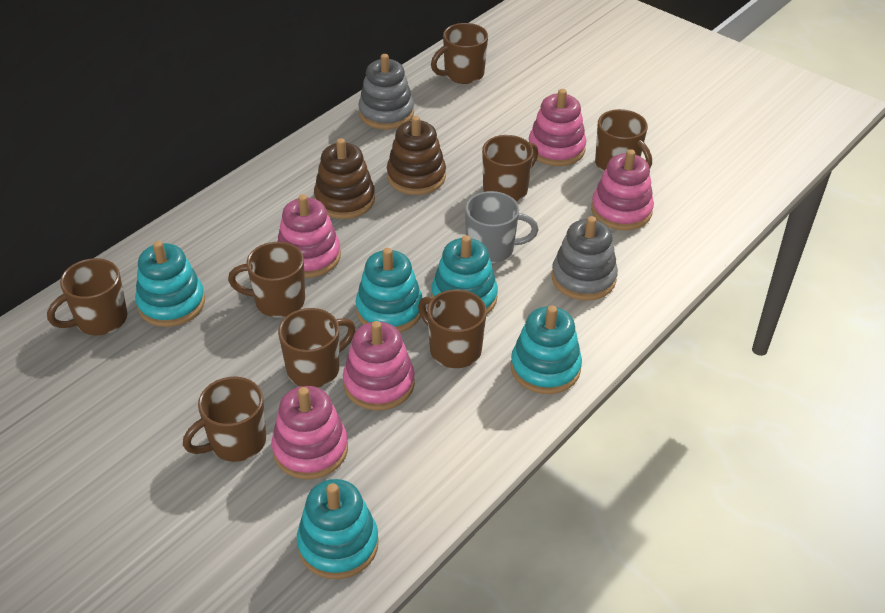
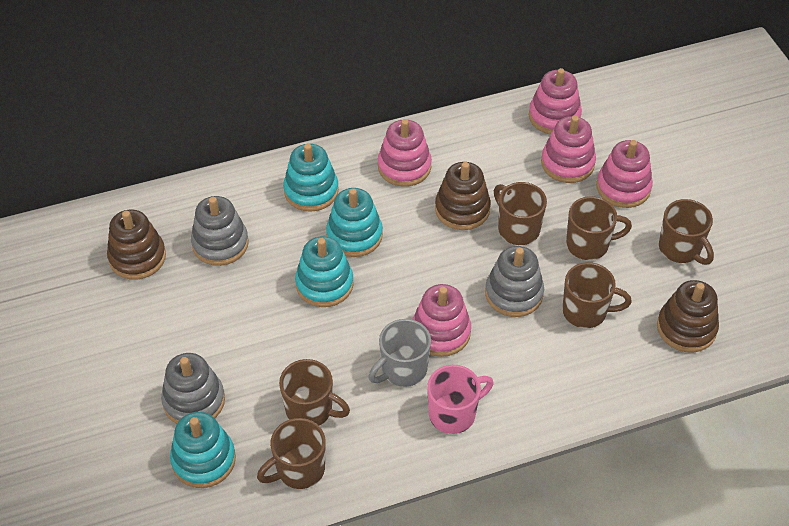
brown mug: 8 -> 6
brown stacking toy: 2 -> 3
grey stacking toy: 2 -> 3
pink mug: 0 -> 1
turquoise stacking toy: 5 -> 4

